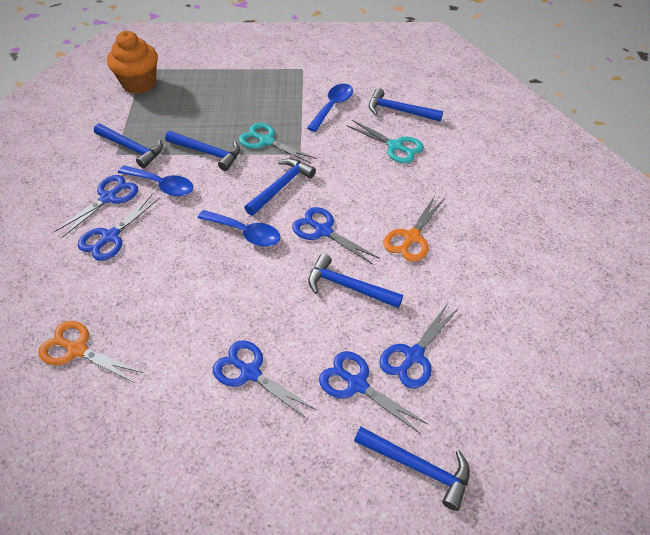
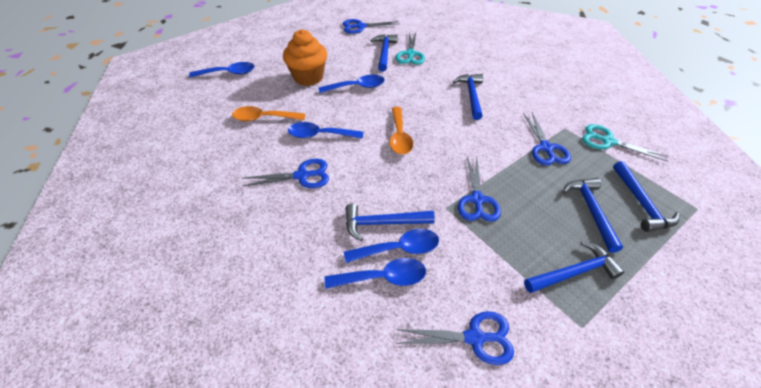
blue scissors: 6 -> 5
blue spoon: 3 -> 5
orange scissors: 2 -> 0
orange spoon: 0 -> 2

